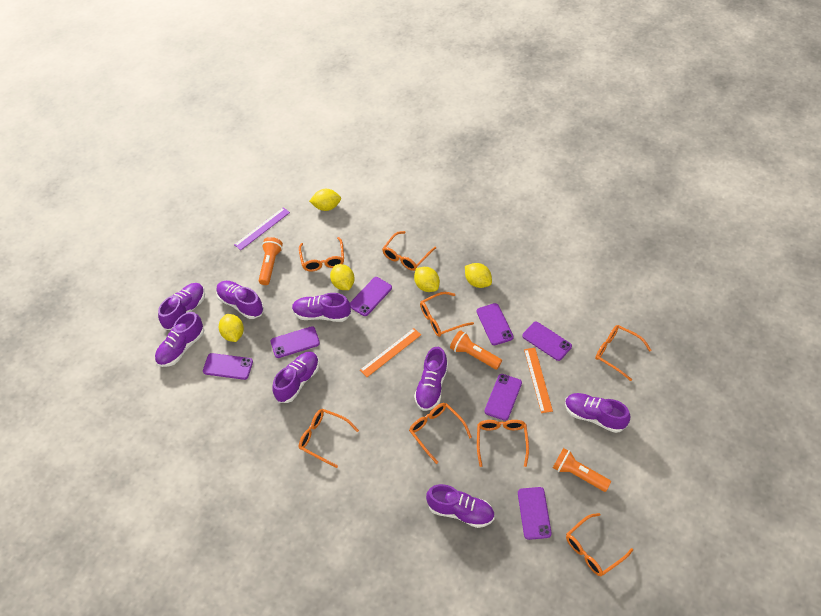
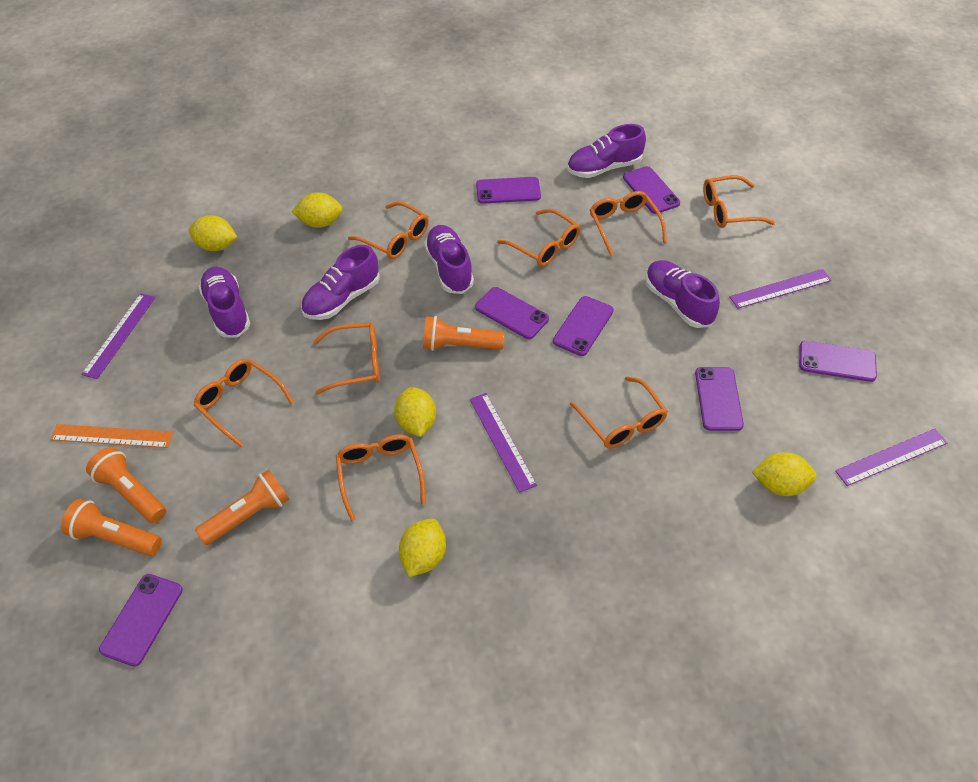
orange flashlight: 3 -> 4
orange ruler: 2 -> 1
purple ruler: 1 -> 4
purple shoe: 8 -> 5

